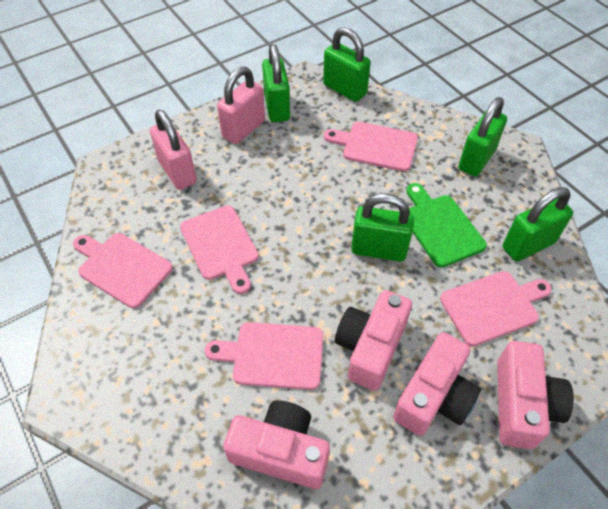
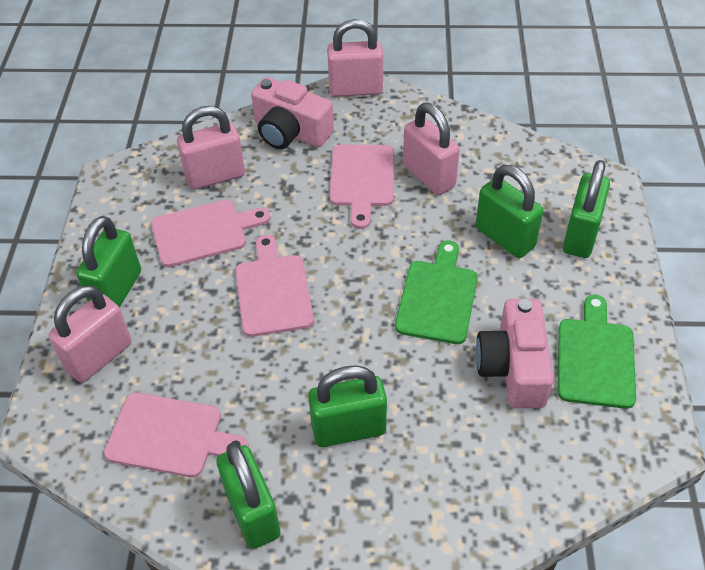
green cutting board: 1 -> 2
pink camera: 4 -> 2
pink cutting board: 5 -> 4
pink padlock: 2 -> 4

